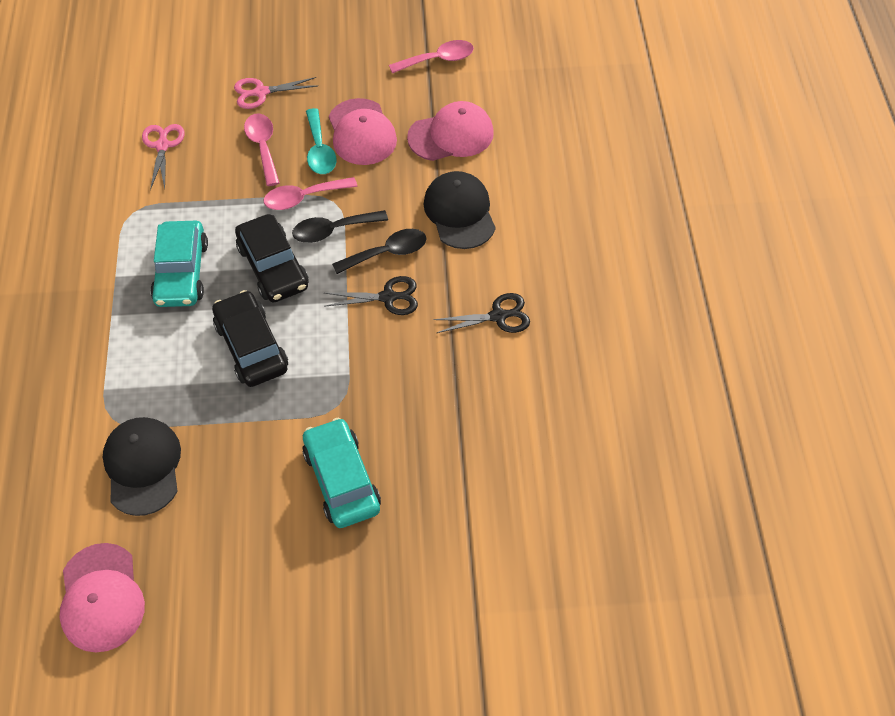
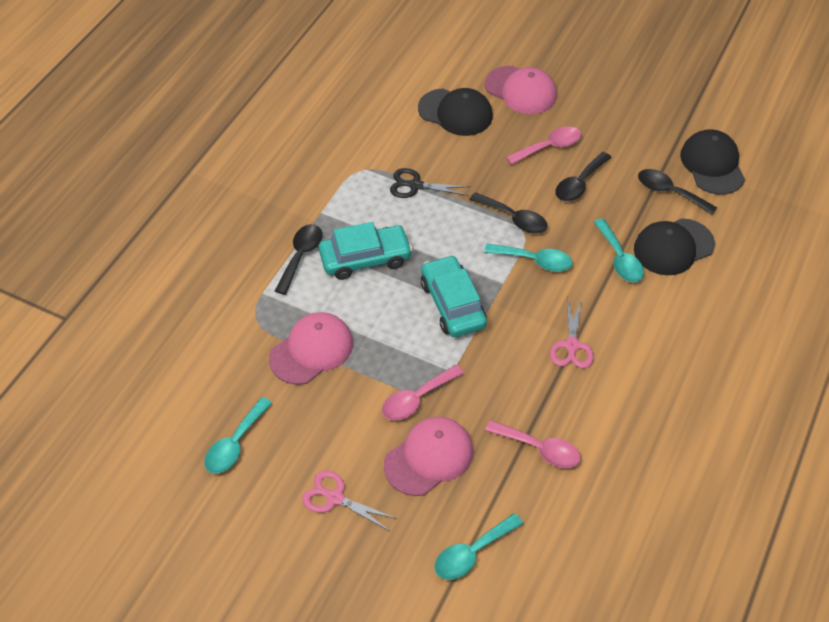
black cap: 2 -> 3
black car: 2 -> 0
black scissors: 2 -> 1
black spoon: 2 -> 4
turquoise spoon: 1 -> 4

